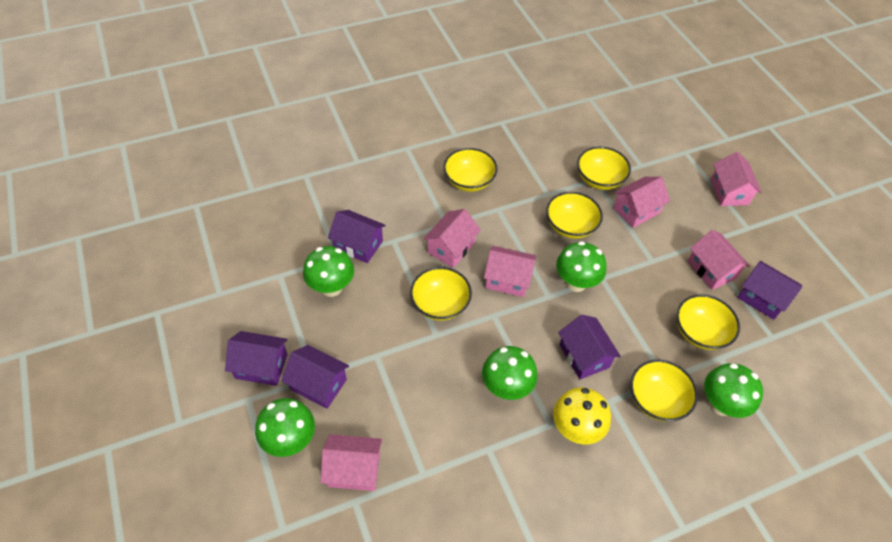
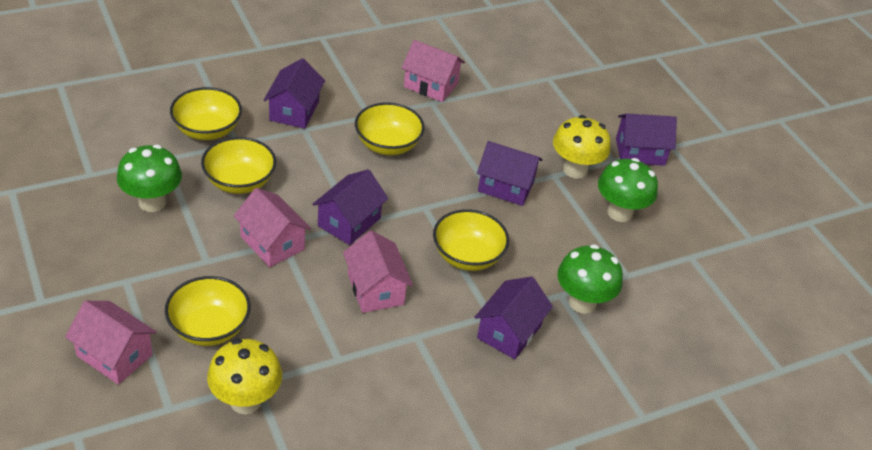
green mushroom: 5 -> 3
pink house: 6 -> 4
yellow bowl: 6 -> 5
yellow mushroom: 1 -> 2

